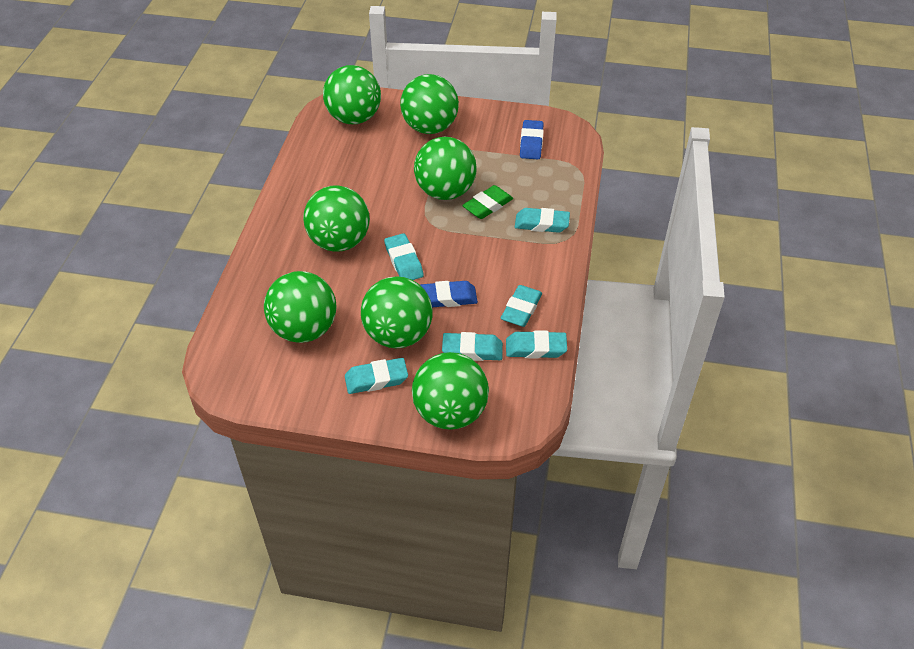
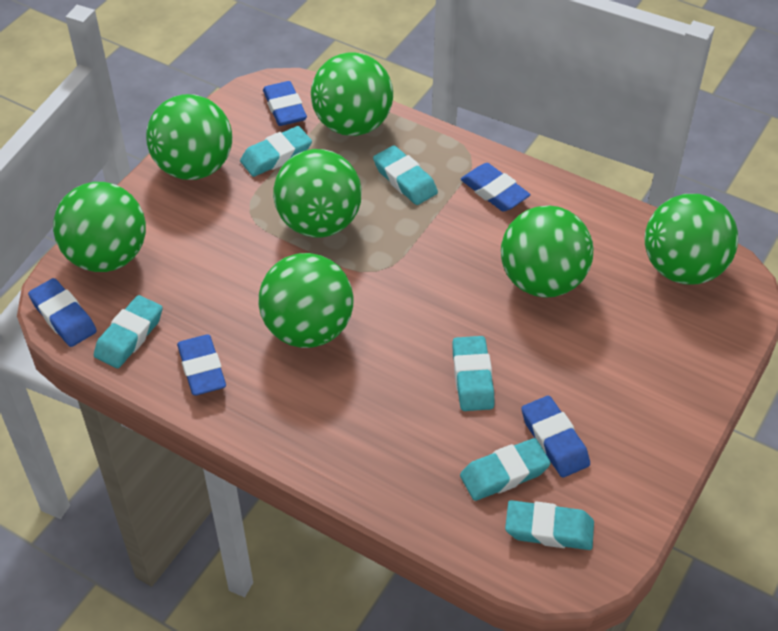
blue eraser: 2 -> 5
green eraser: 1 -> 0

